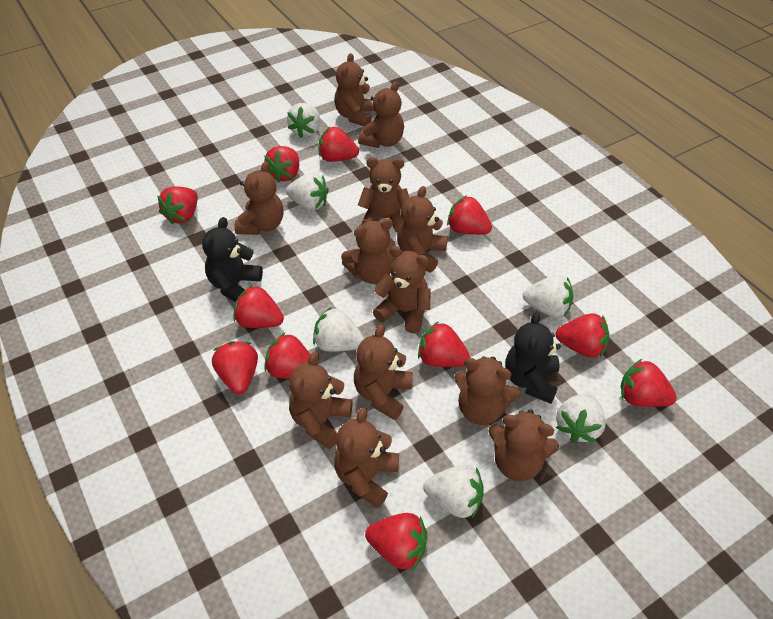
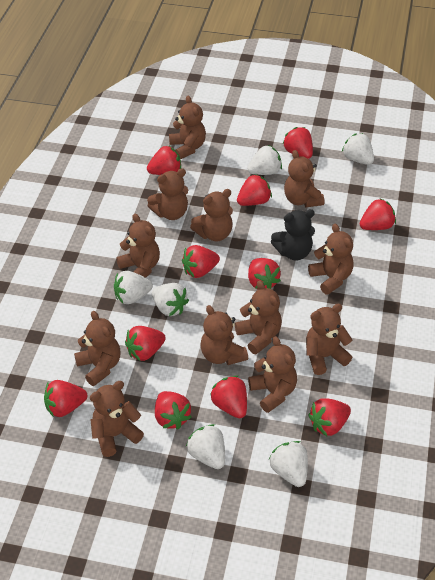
black teddy bear: 2 -> 1

